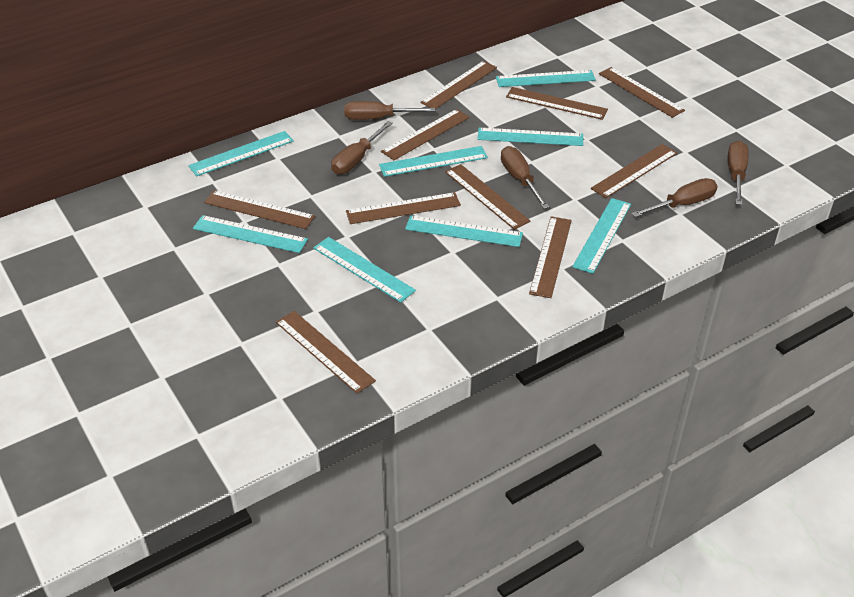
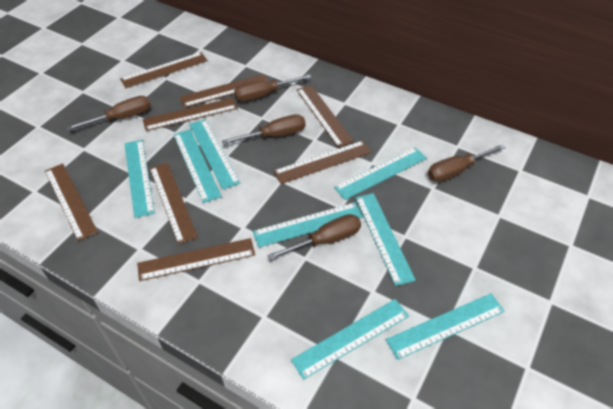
brown ruler: 10 -> 8

